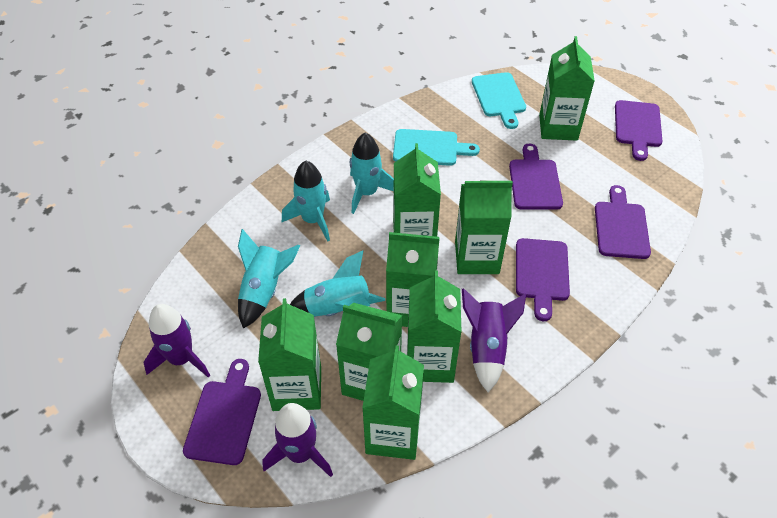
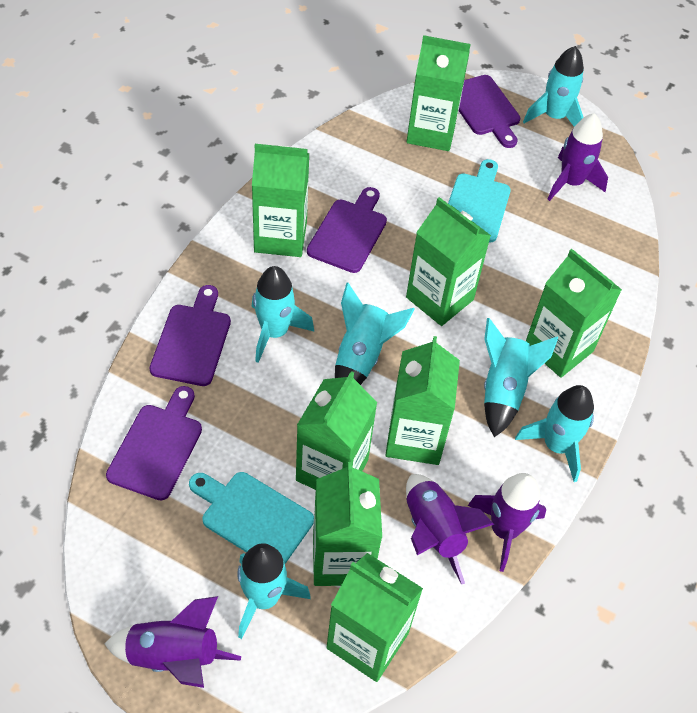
purple cutting board: 5 -> 4
purple rocket: 3 -> 4
turquoise rocket: 4 -> 6

